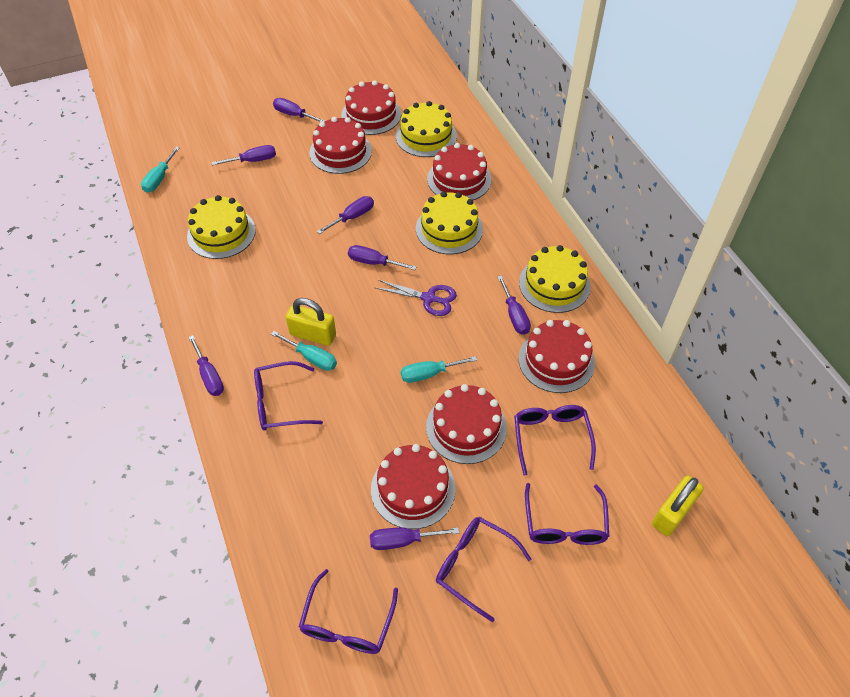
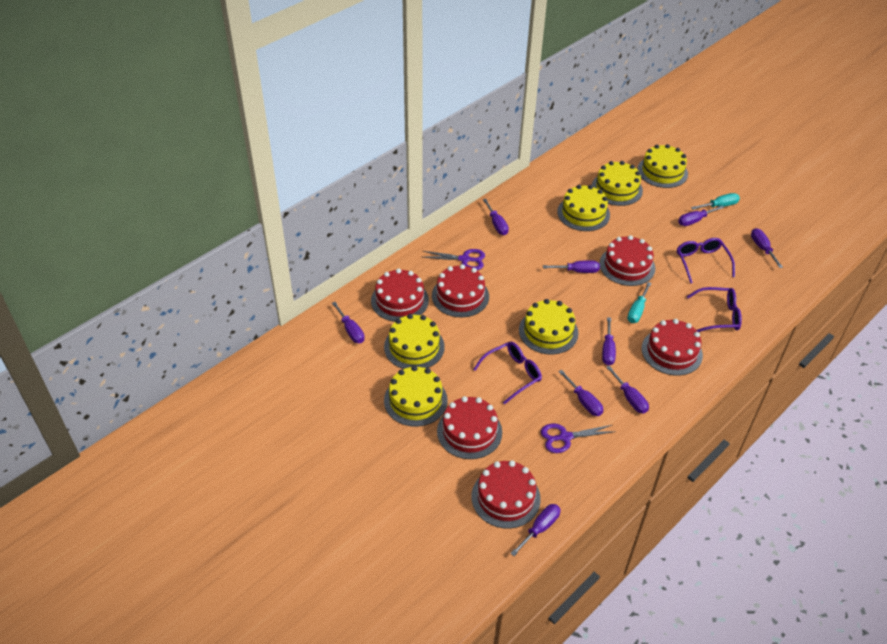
purple glasses: 5 -> 3
purple scissors: 1 -> 2
purple screwdriver: 7 -> 9
turquoise screwdriver: 3 -> 2
yellow cake: 4 -> 6
yellow padlock: 2 -> 0

